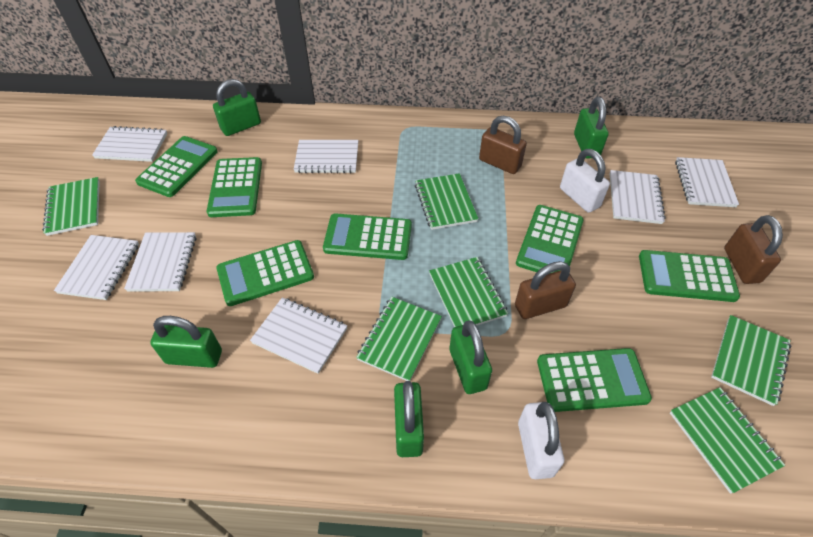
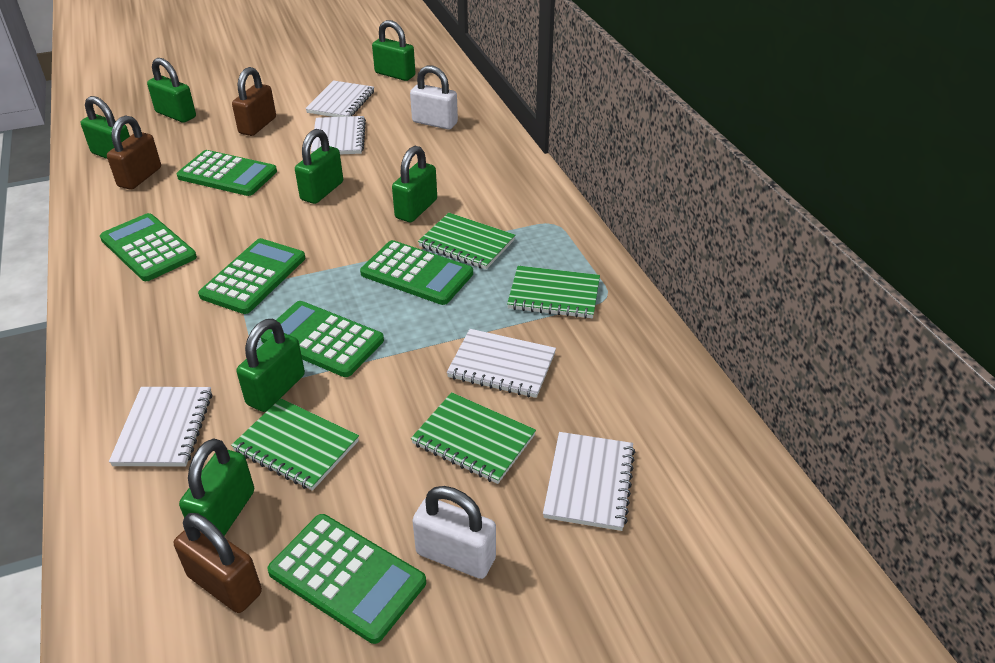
green calculator: 7 -> 6
green notebook: 6 -> 4
green padlock: 5 -> 7
white notebook: 7 -> 5

